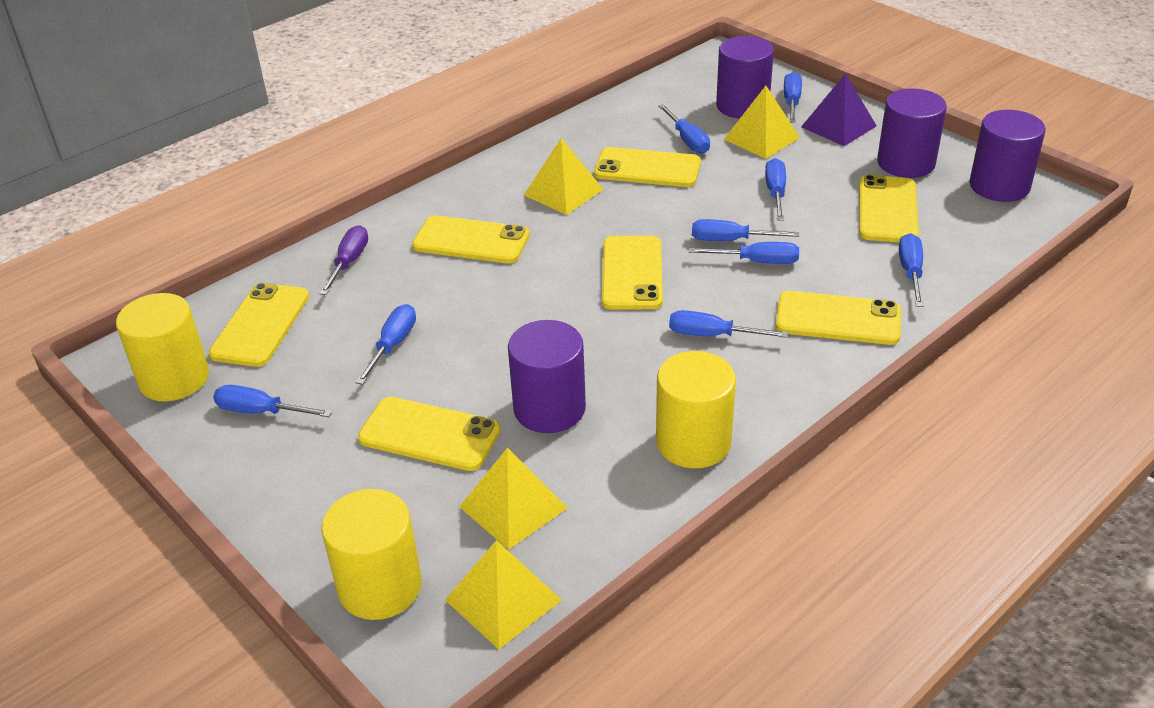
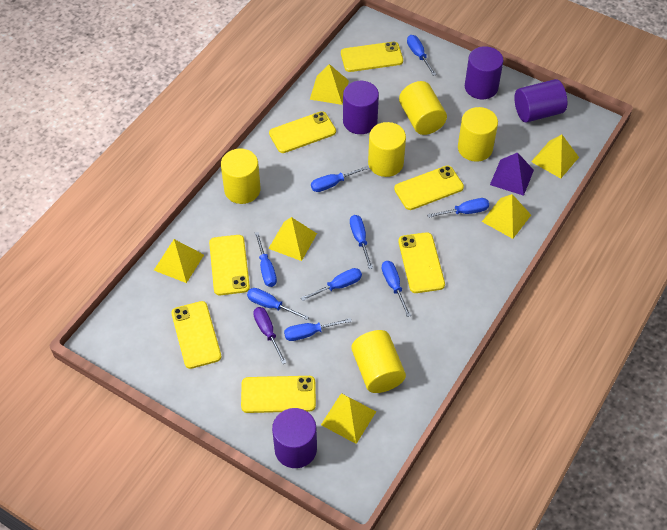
yellow cylinder: 3 -> 5
yellow pyramid: 4 -> 6

